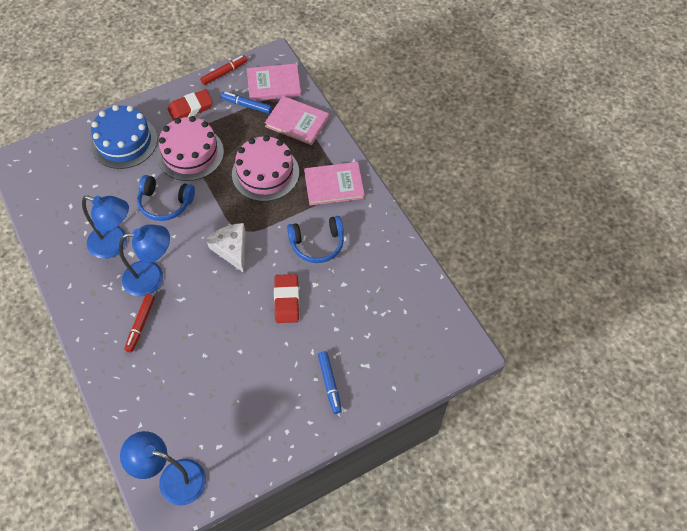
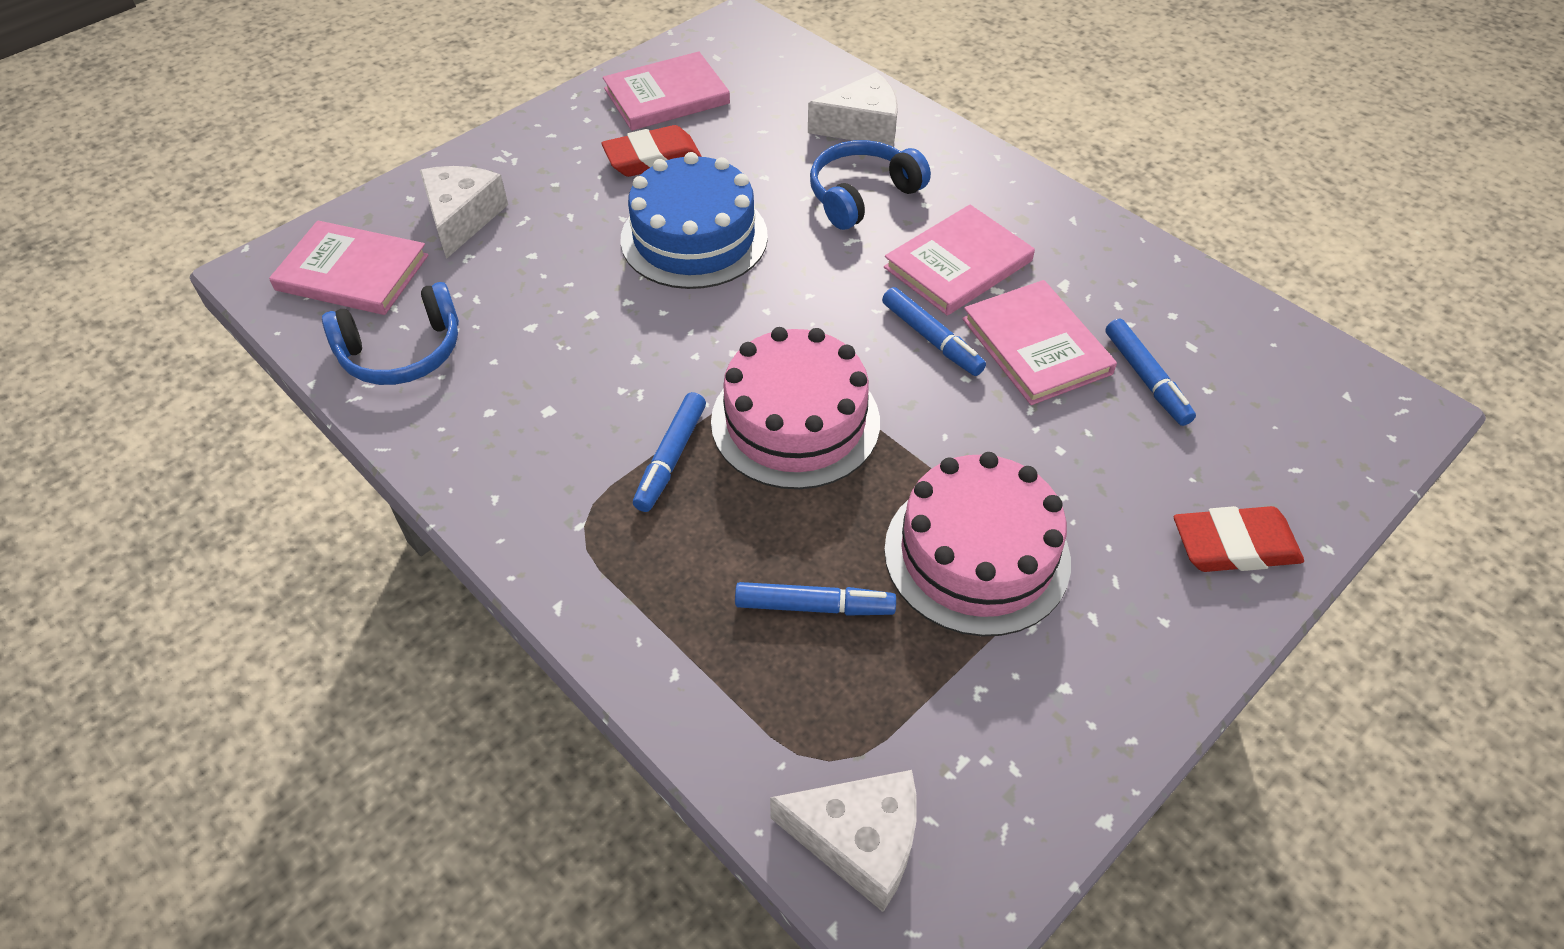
blue lamp: 3 -> 0
blue marker: 2 -> 4
pink book: 3 -> 4
red marker: 2 -> 0
white cheese: 1 -> 3

